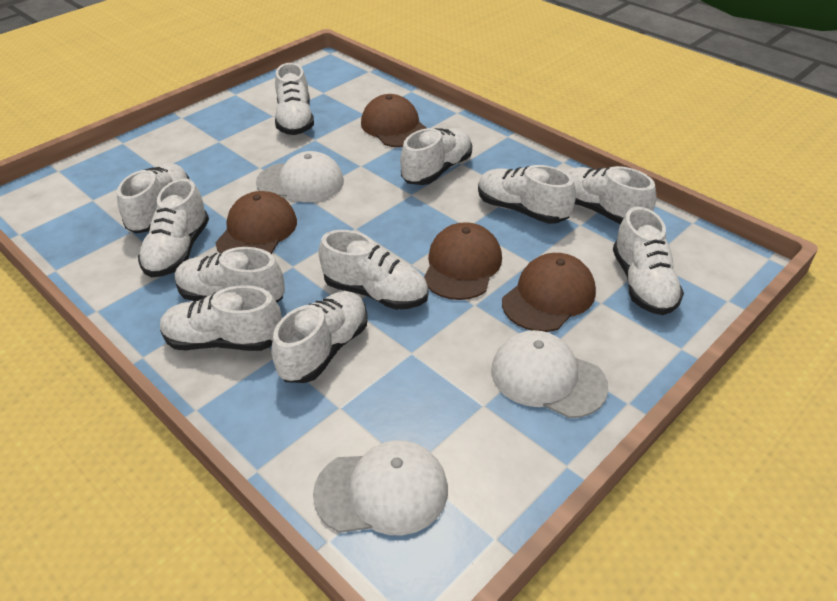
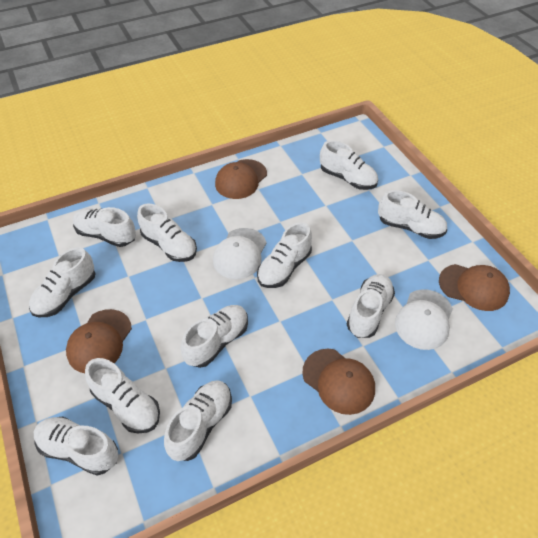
white cap: 3 -> 2

